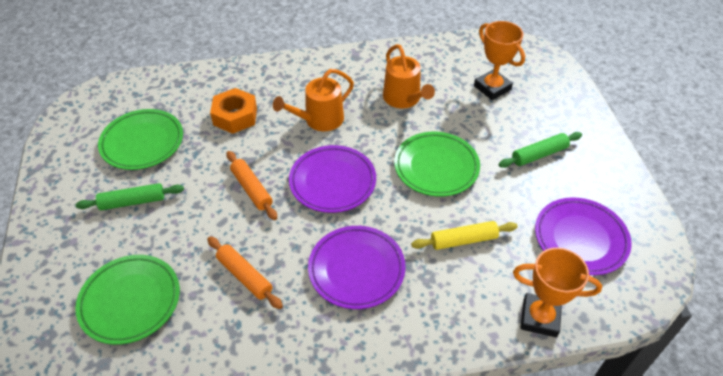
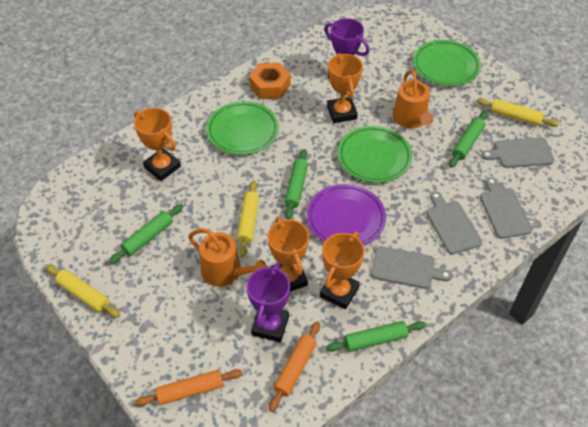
green rolling pin: 2 -> 4
grey cutting board: 0 -> 4
orange trophy: 2 -> 4
purple plate: 3 -> 1
purple trophy: 0 -> 2
yellow rolling pin: 1 -> 3

